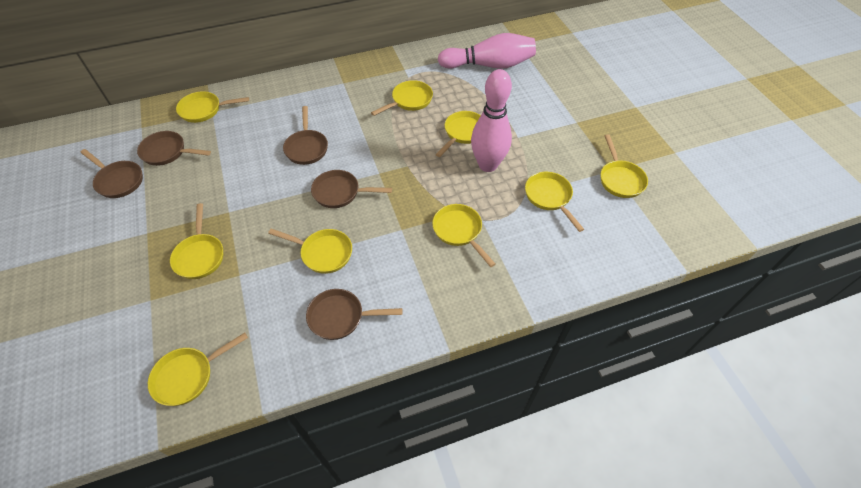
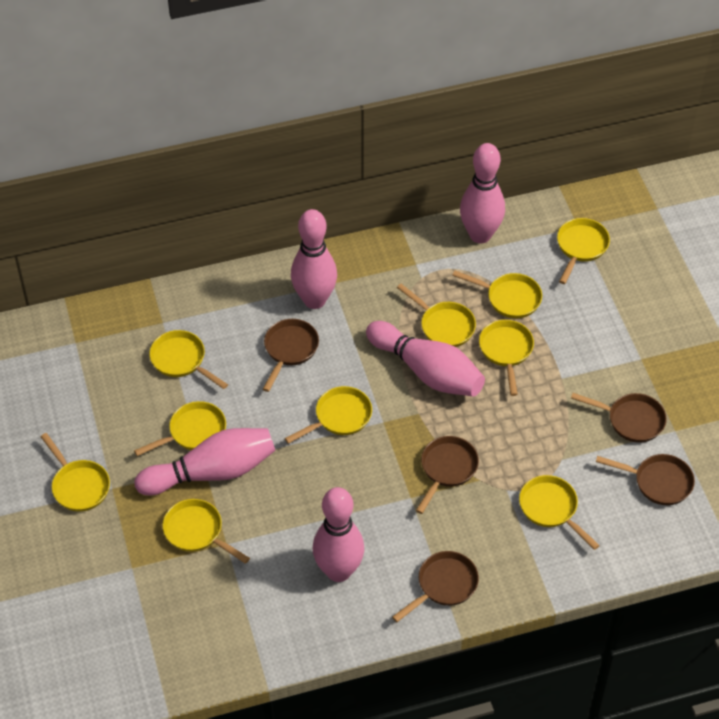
pink bowling pin: 2 -> 5
yellow pan: 9 -> 10

